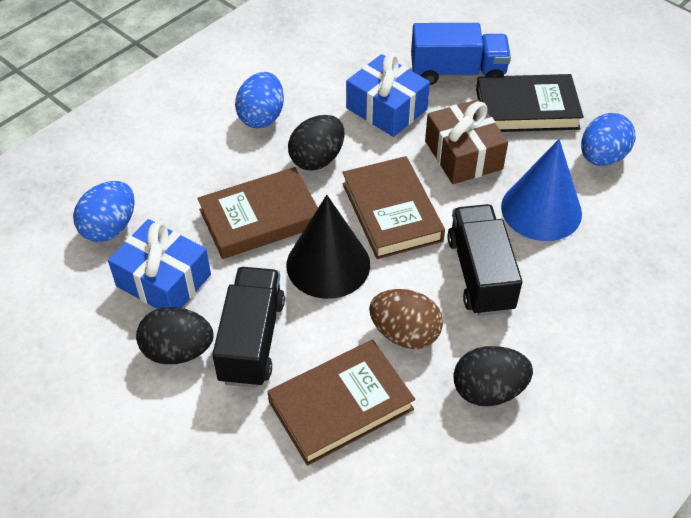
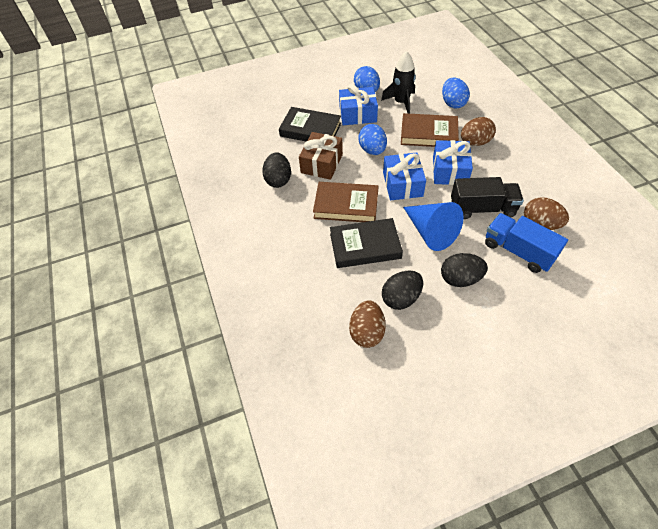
black book: 1 -> 2
black cone: 1 -> 0
black rocket: 0 -> 1
black truck: 2 -> 1
blue gift: 2 -> 3
brown book: 3 -> 2
brown egg: 1 -> 3

